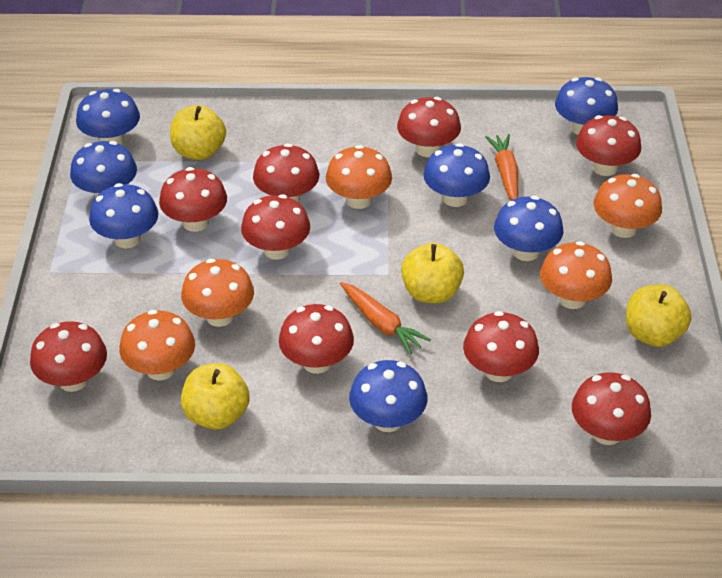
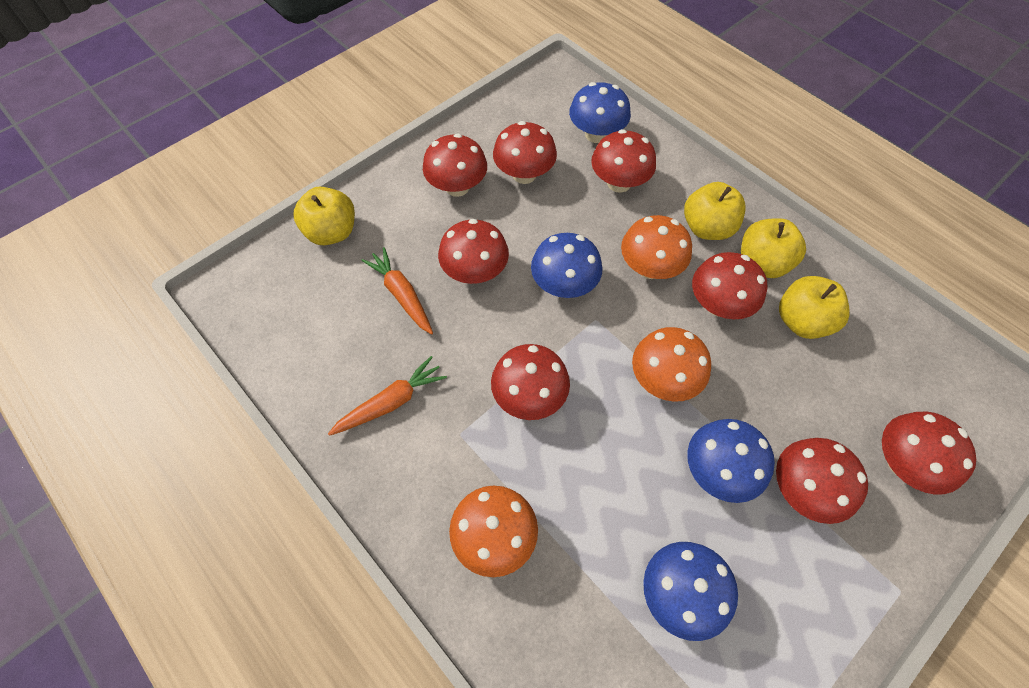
blue mushroom: 7 -> 4
orange mushroom: 5 -> 3
red mushroom: 9 -> 8

